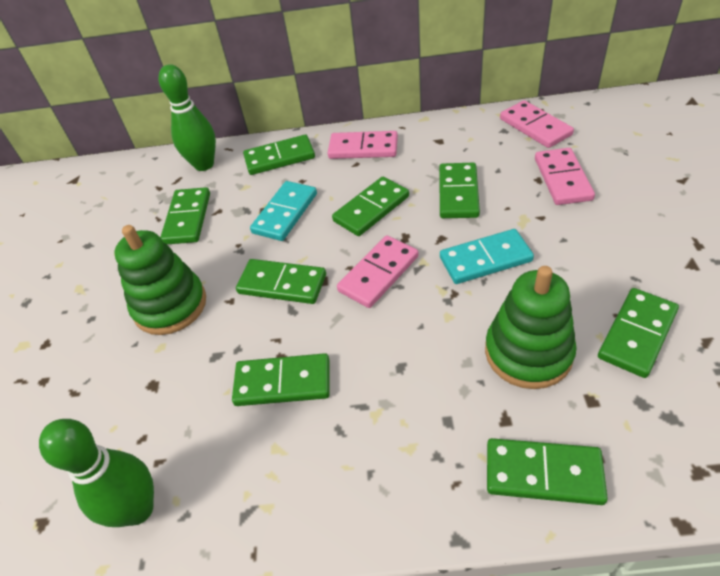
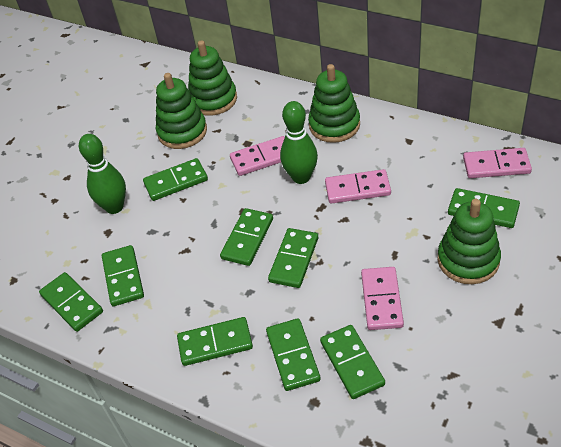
green domino: 8 -> 9
green stacking toy: 2 -> 4
turquoise domino: 2 -> 0

